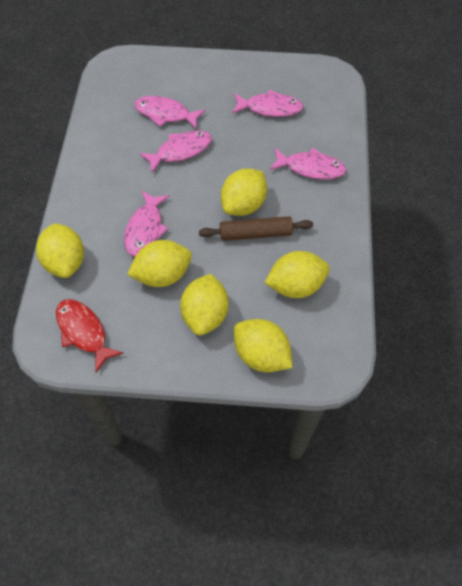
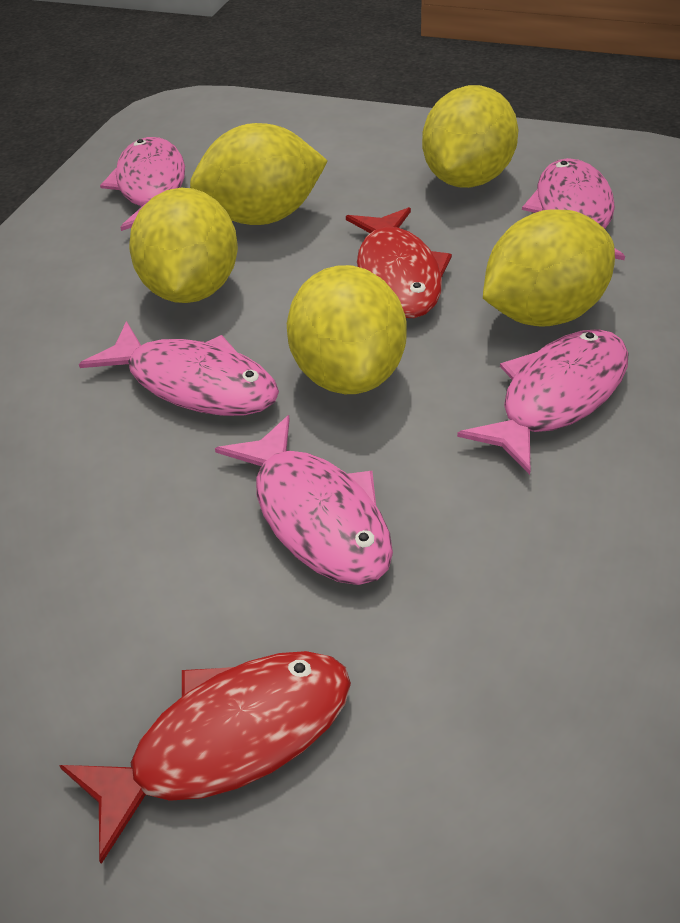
brown rolling pin: 1 -> 0
red fish: 1 -> 2
yellow lemon: 6 -> 5

